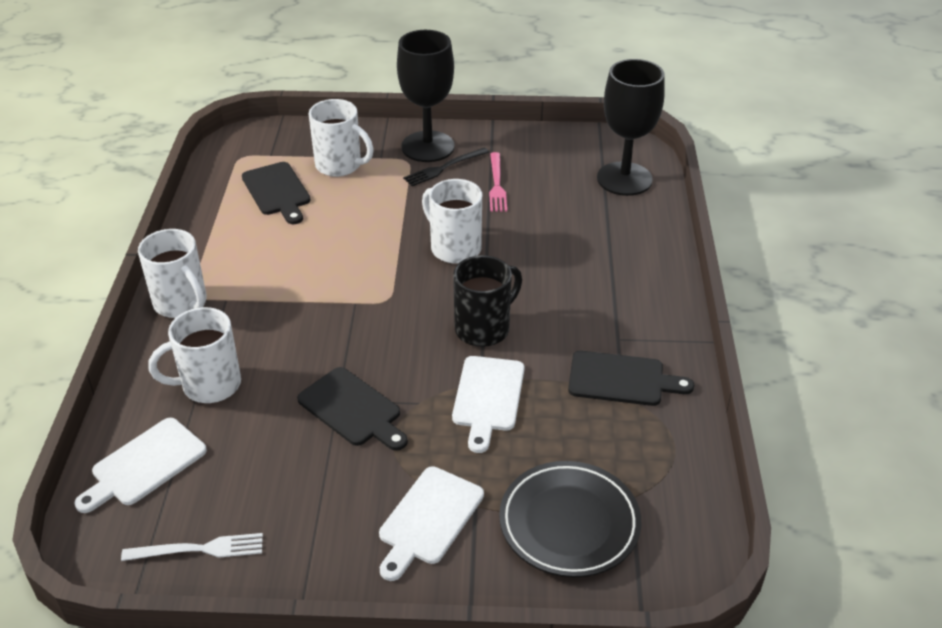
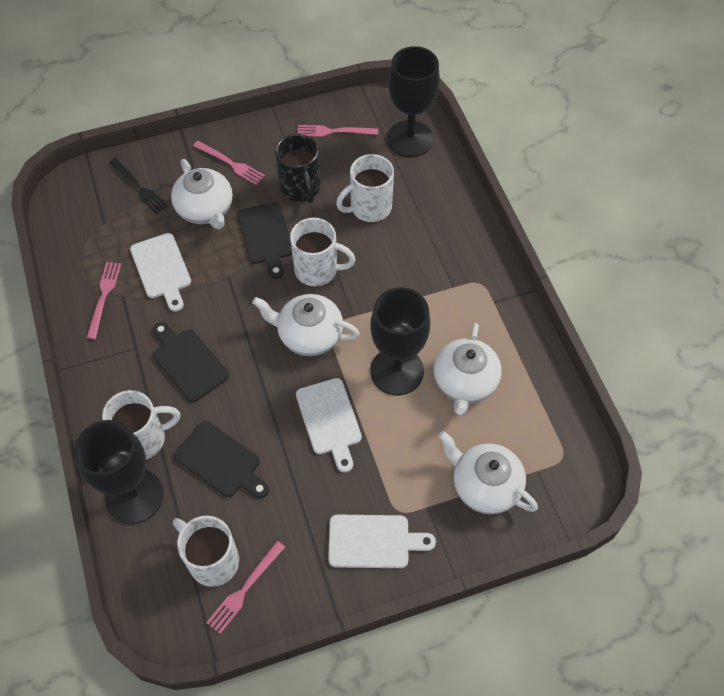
black goblet: 2 -> 3
black plate: 1 -> 0
pink fork: 1 -> 4
white fork: 1 -> 0
white teapot: 0 -> 4

